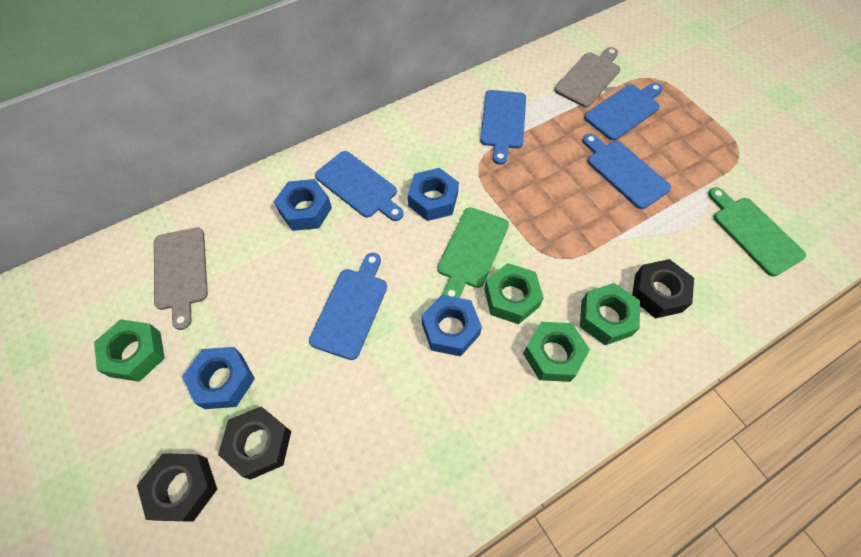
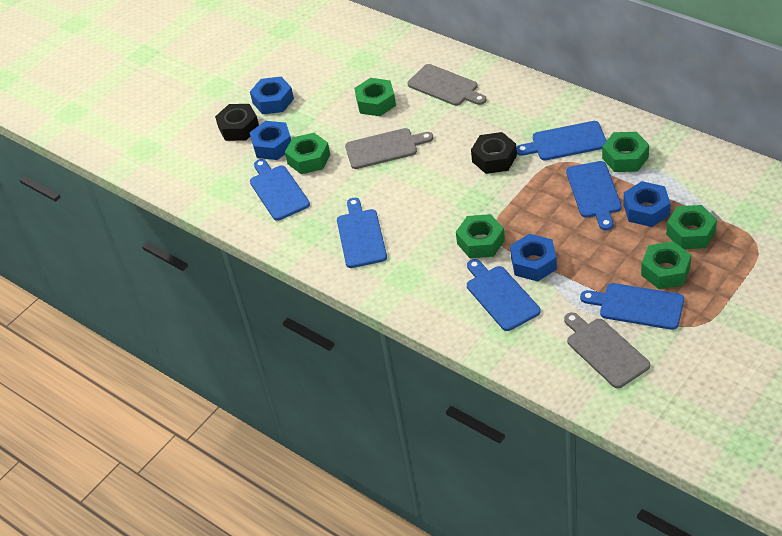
black nut: 3 -> 2
blue cutting board: 5 -> 6
green cutting board: 2 -> 0
green nut: 4 -> 6
grey cutting board: 2 -> 3

